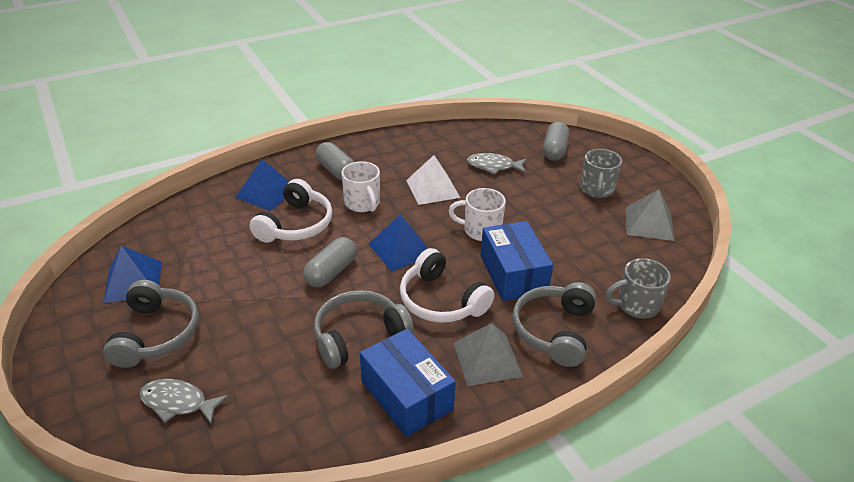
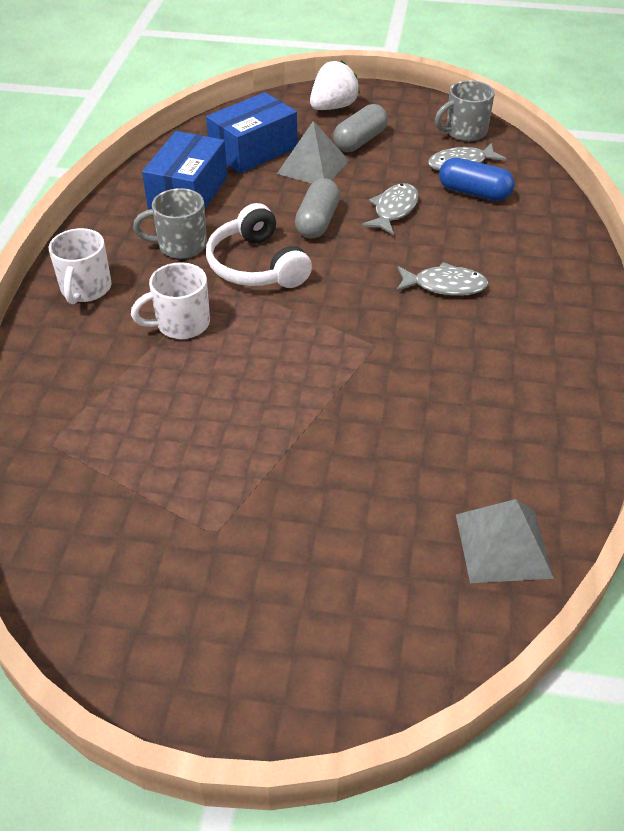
blue capsule: 0 -> 1
blue pyramid: 3 -> 0
grey capsule: 3 -> 2
grey fish: 2 -> 3
grey headphones: 3 -> 0
white headphones: 2 -> 1
white pyramid: 1 -> 0
white strawberry: 0 -> 1

